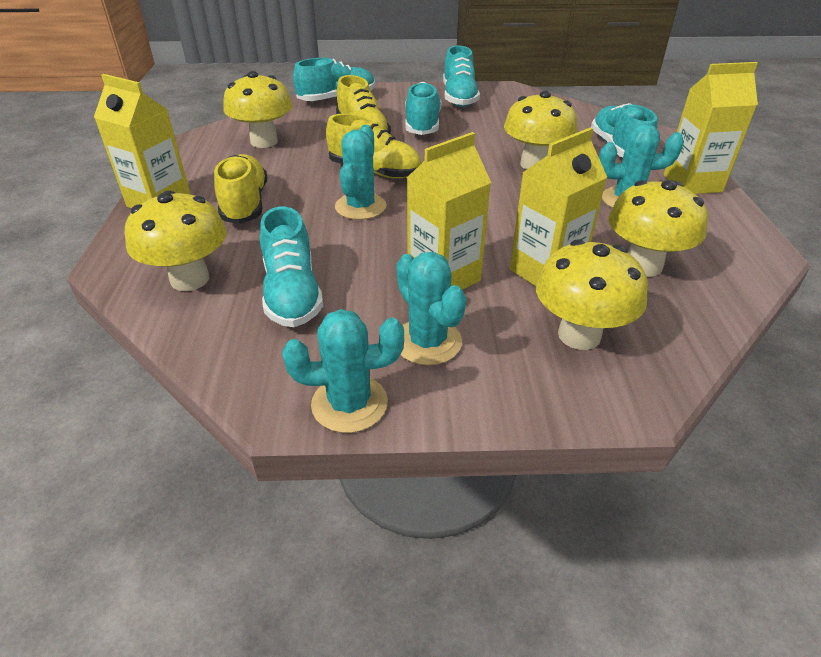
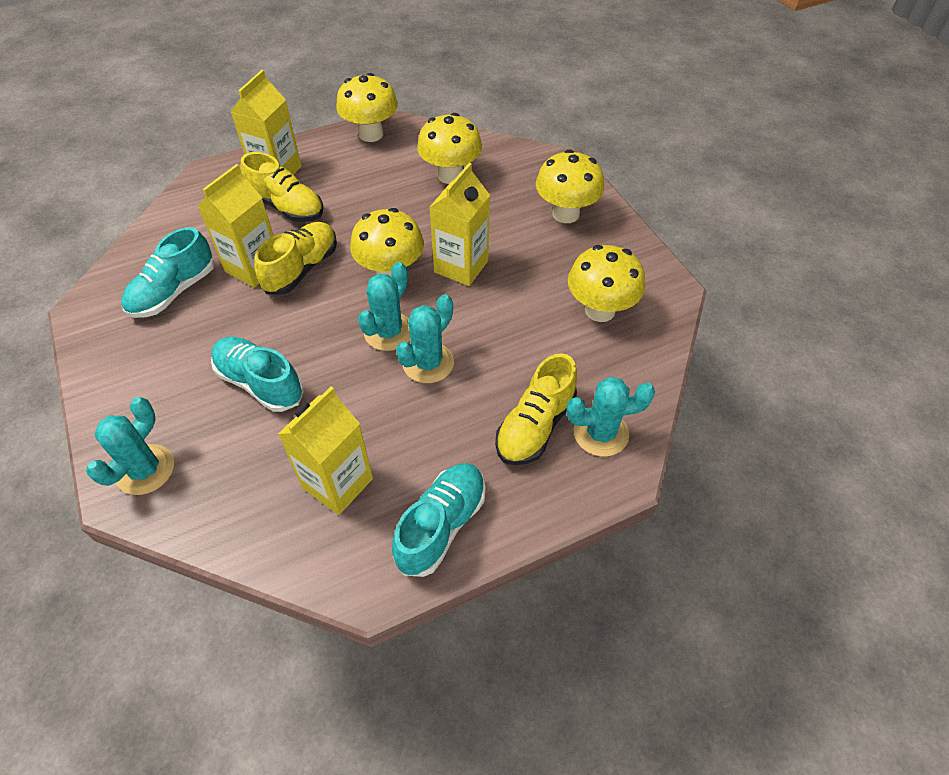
turquoise shoe: 5 -> 3

